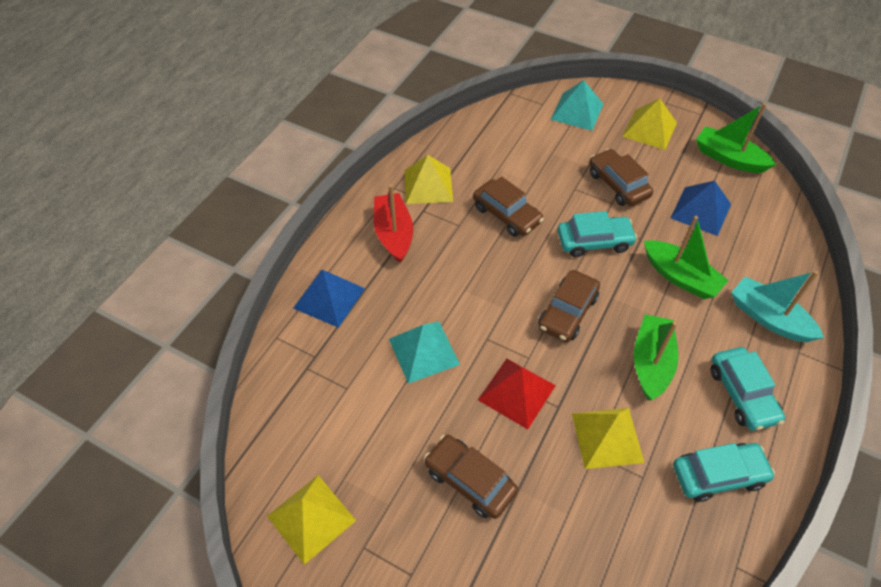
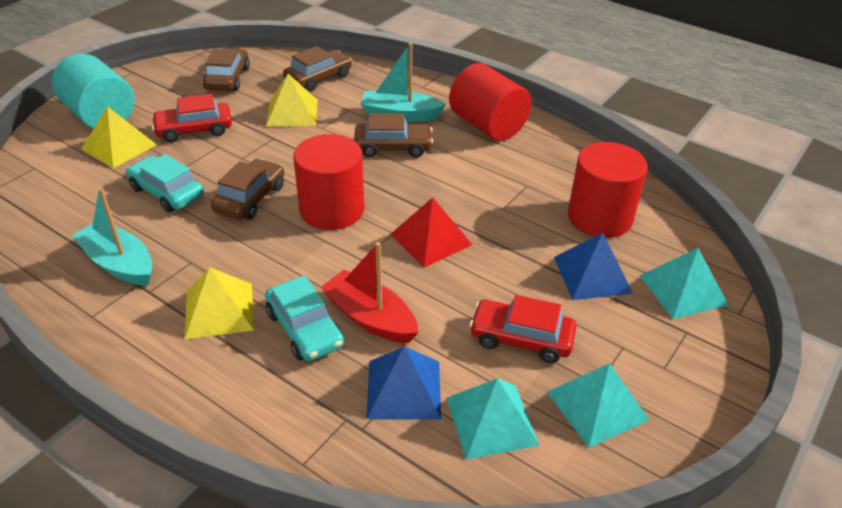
green boat: 3 -> 0
red car: 0 -> 2
red cylinder: 0 -> 3
turquoise boat: 1 -> 2
turquoise car: 3 -> 2
turquoise cylinder: 0 -> 1
turquoise pyramid: 2 -> 3
yellow pyramid: 4 -> 3

